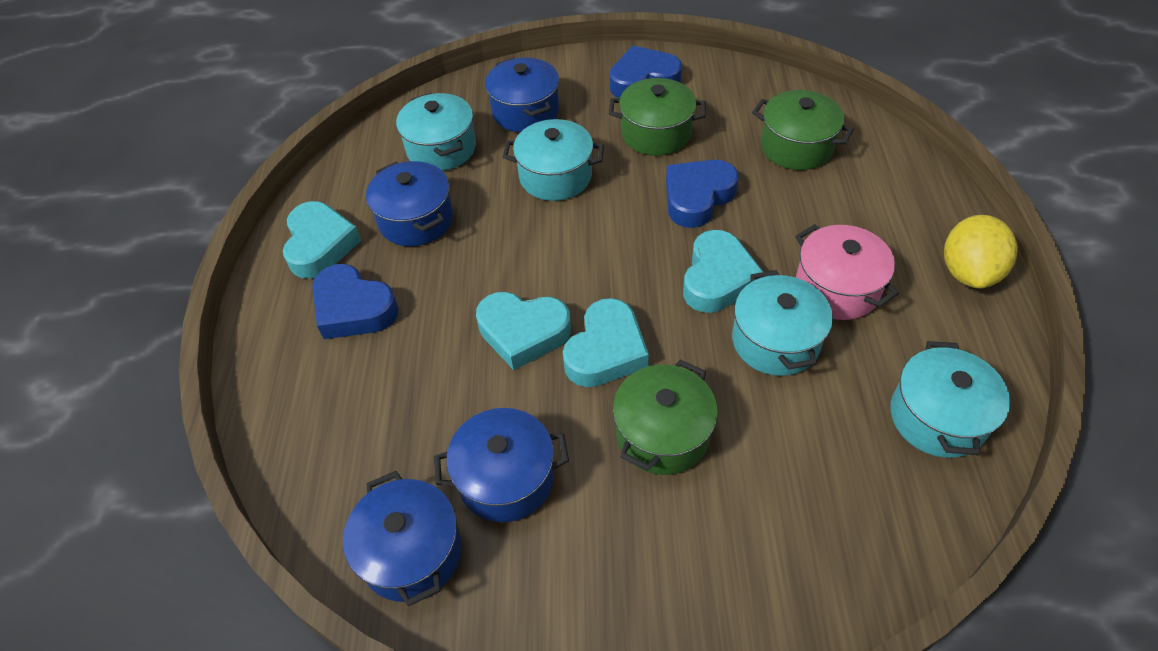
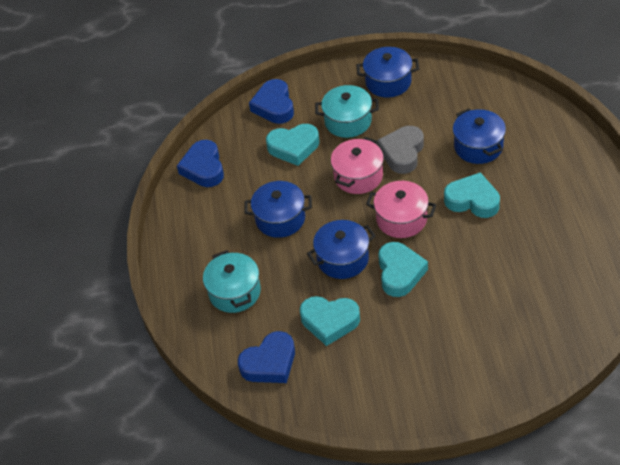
green pot: 3 -> 0
grey heart: 0 -> 1
pink pot: 1 -> 2
turquoise pot: 4 -> 2
yellow lemon: 1 -> 0

